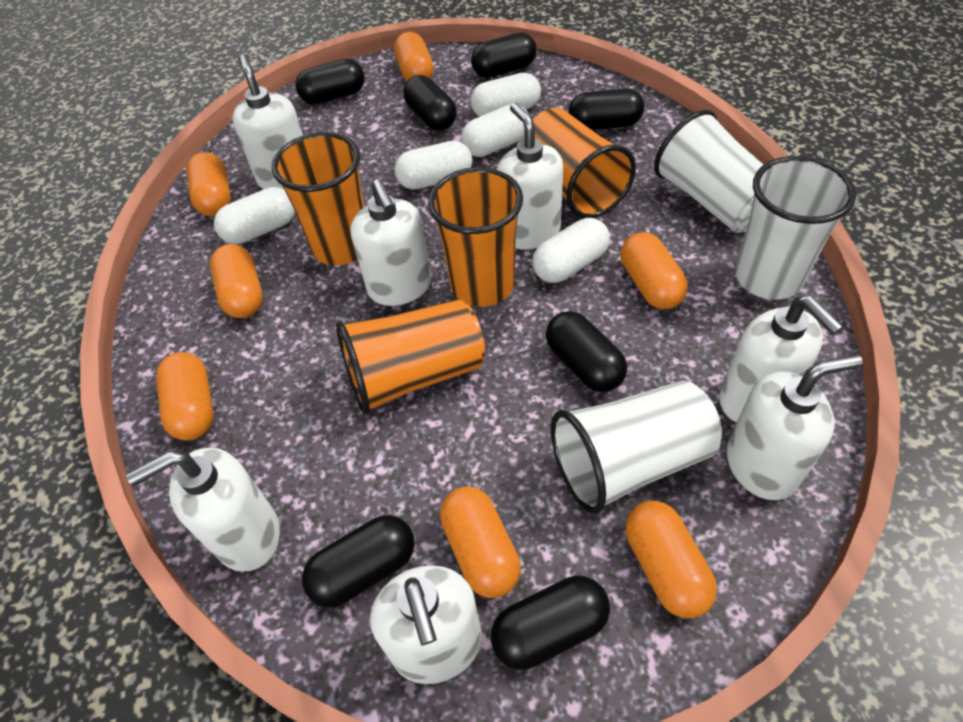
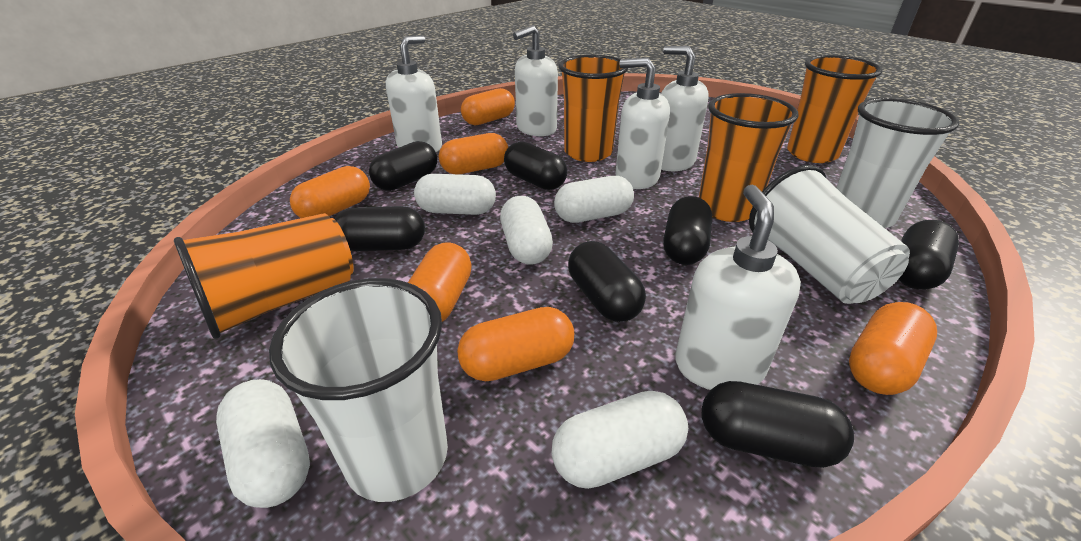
orange capsule: 7 -> 6
white soap dispenser: 7 -> 5

